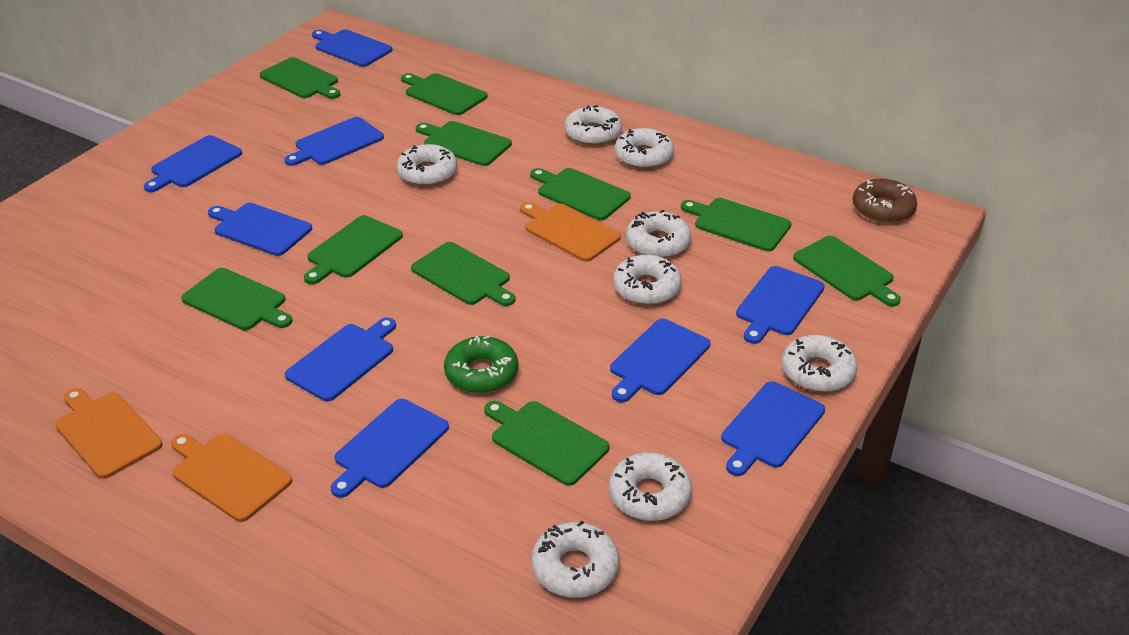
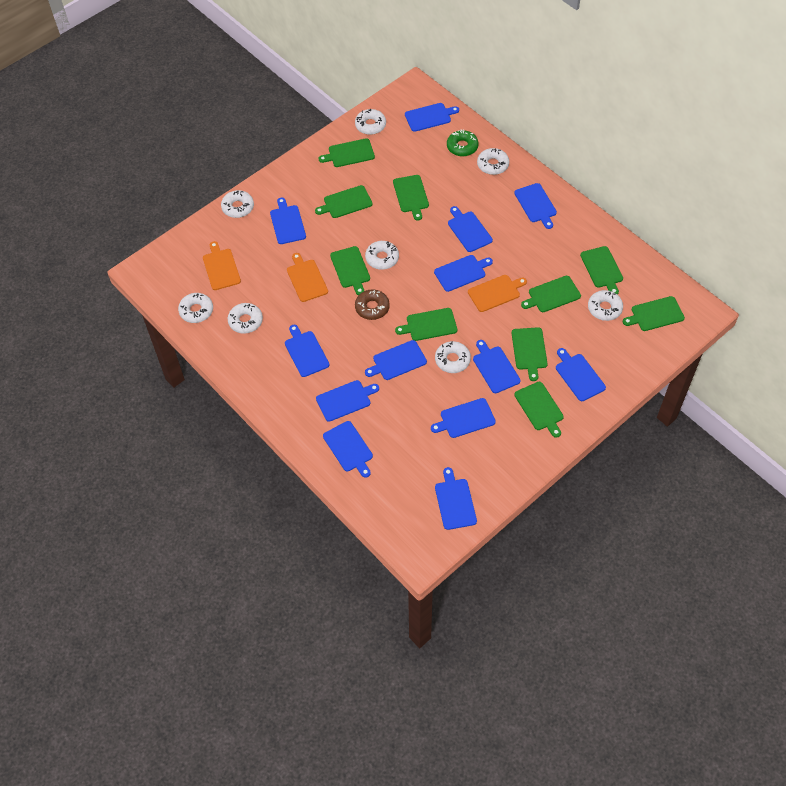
blue cutting board: 9 -> 13

